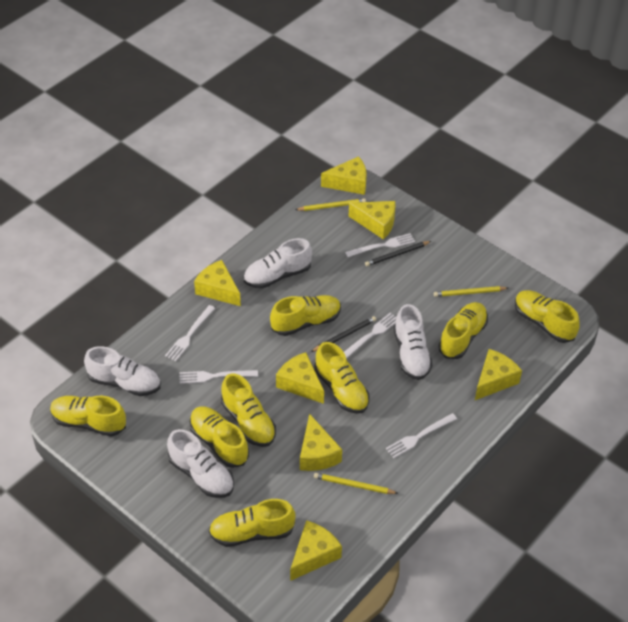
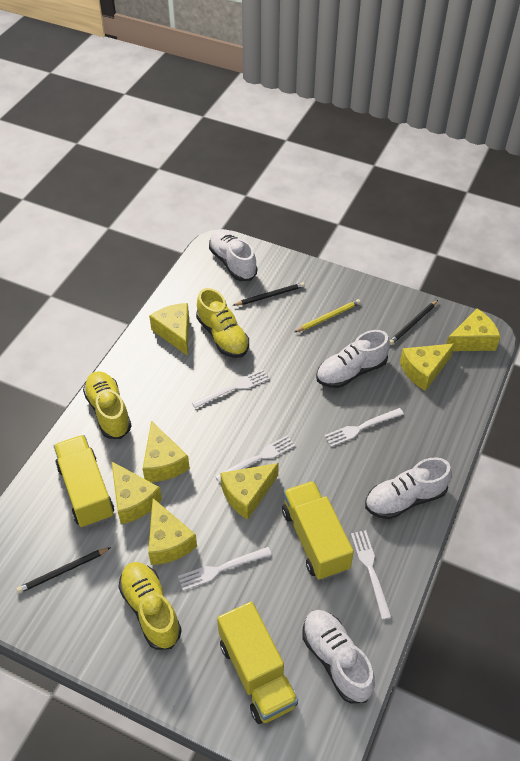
black pencil: 2 -> 3
yellow pencil: 3 -> 1
yellow shoe: 8 -> 3
yellow truck: 0 -> 3

